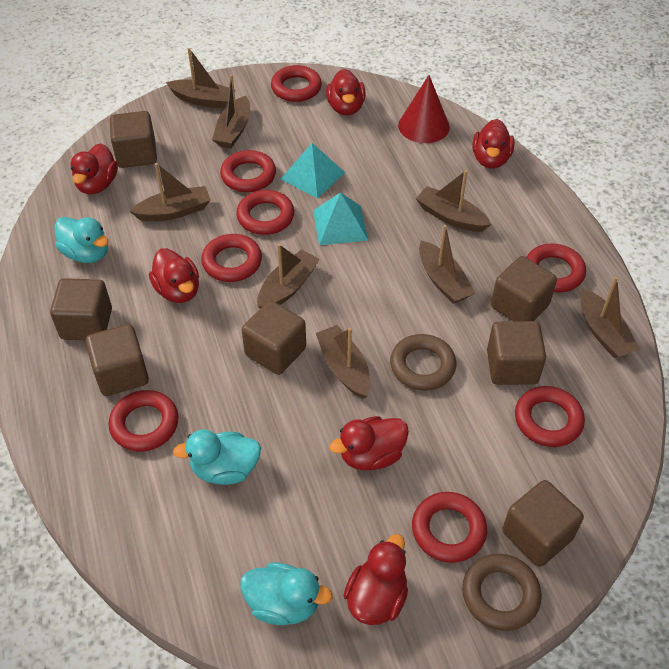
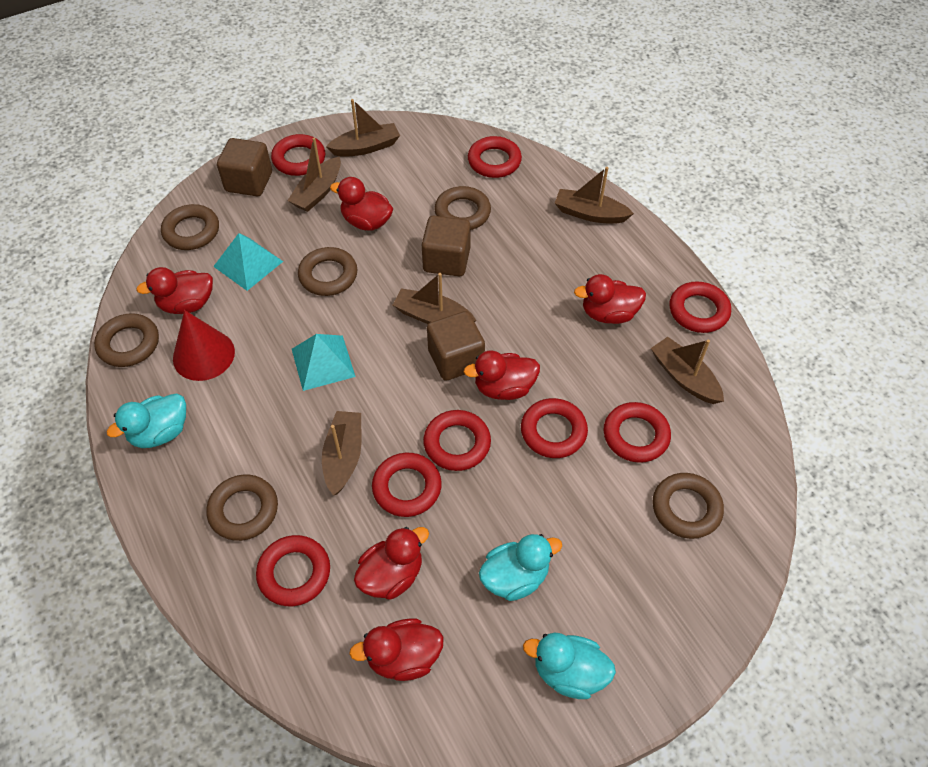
brown boat: 8 -> 6
brown cube: 7 -> 3
brown ring: 2 -> 6

